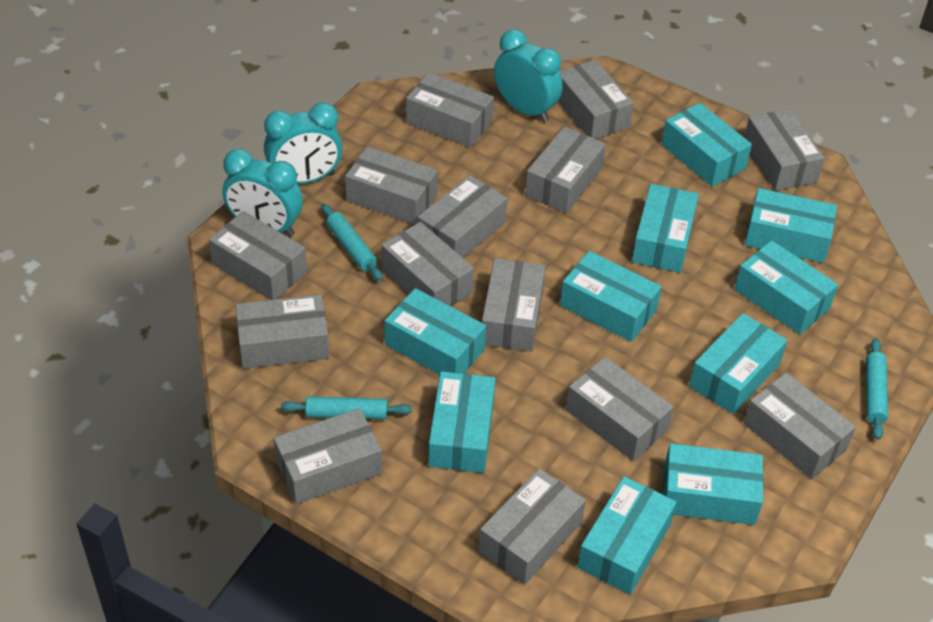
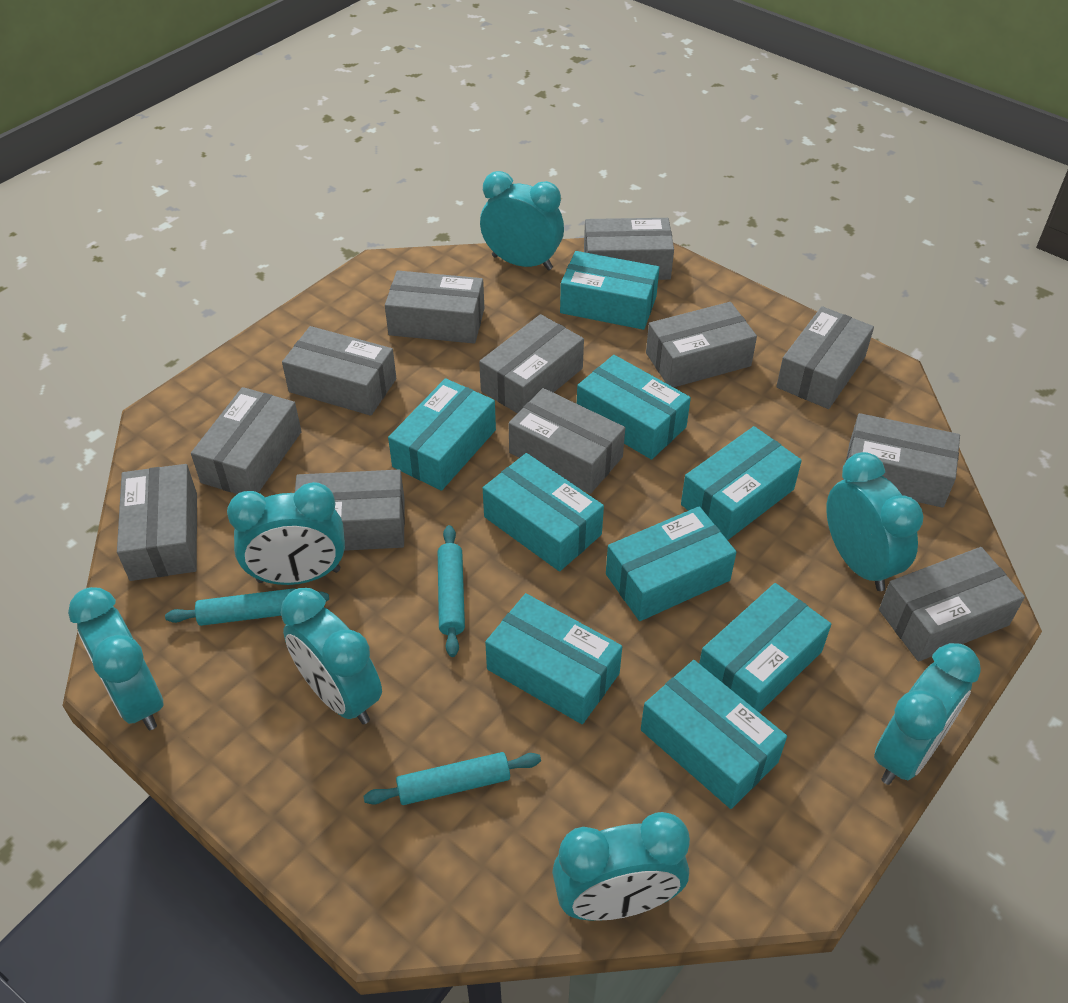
grey box: 14 -> 12
turquoise box: 10 -> 9
turquoise clock: 3 -> 7

